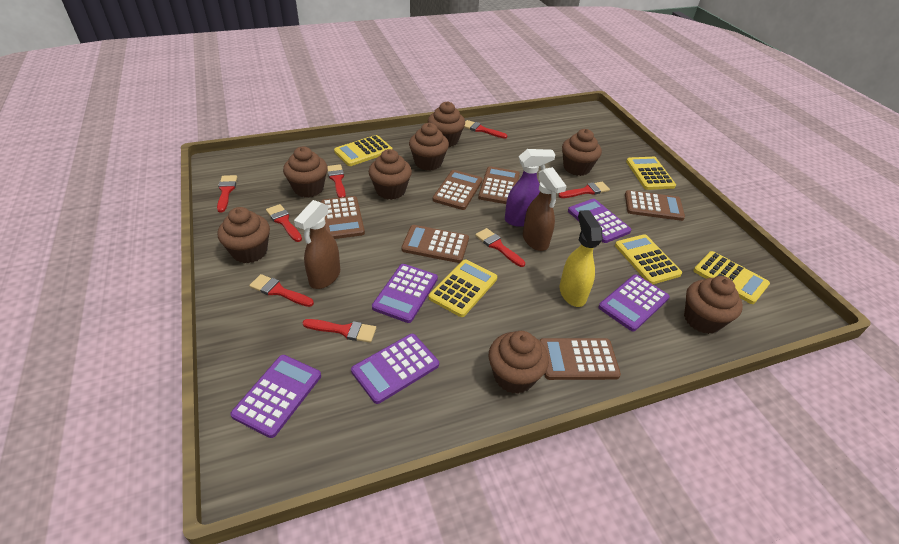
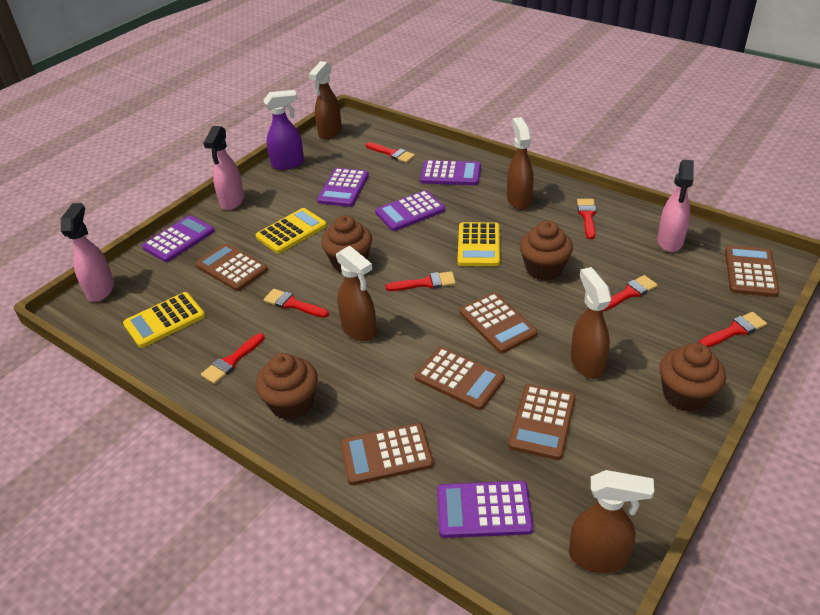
brown cupcake: 8 -> 4
brown spray bottle: 2 -> 5
pink spray bottle: 0 -> 3
red brush: 8 -> 7
yellow calculator: 5 -> 3
yellow spray bottle: 1 -> 0

